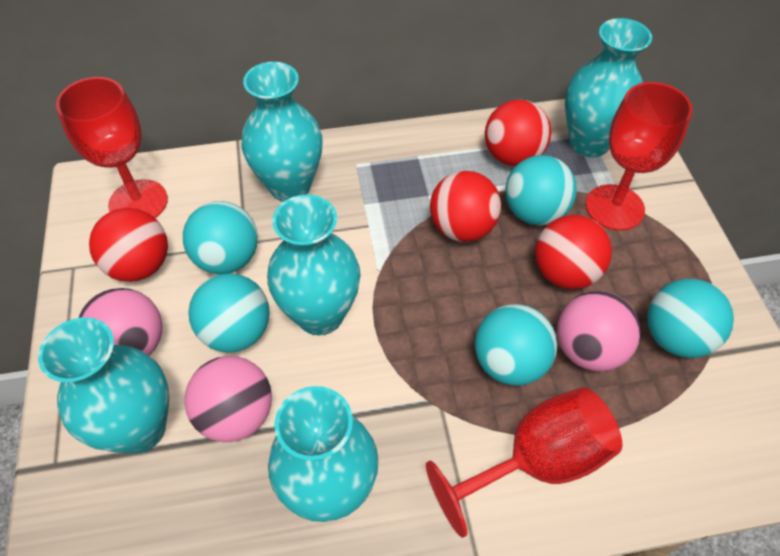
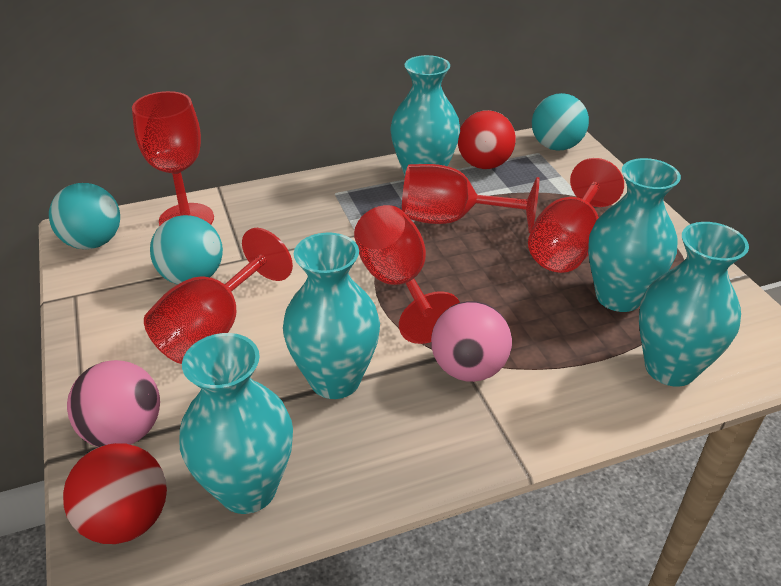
pink ball: 3 -> 2
red ball: 4 -> 2
red goblet: 3 -> 5
turquoise ball: 5 -> 3

